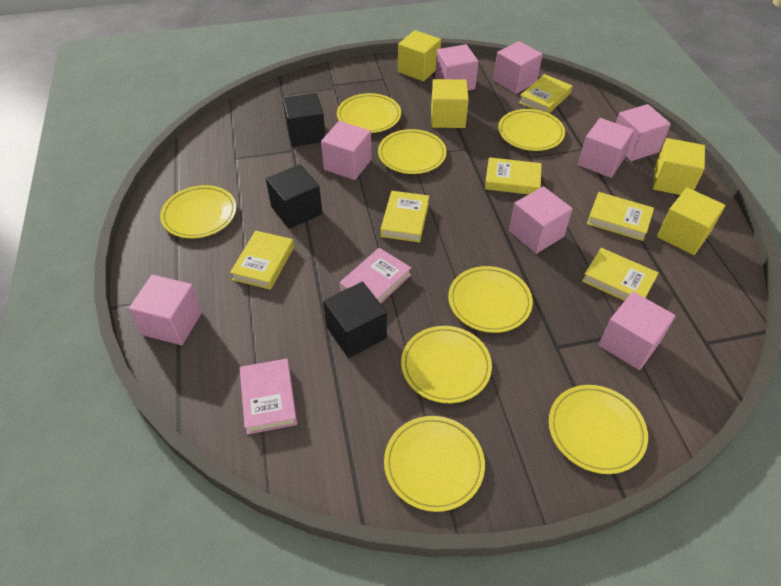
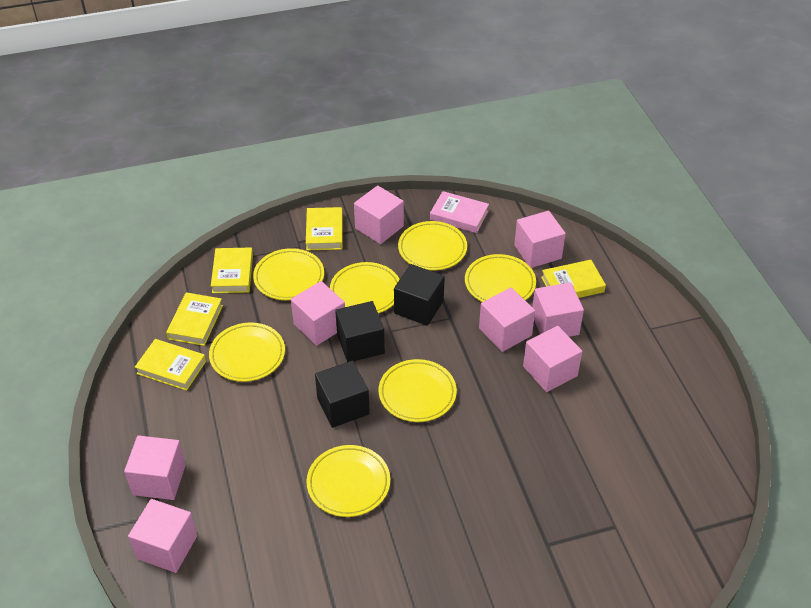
pink book: 2 -> 1
yellow book: 6 -> 5
yellow cube: 4 -> 0
yellow plate: 8 -> 7

